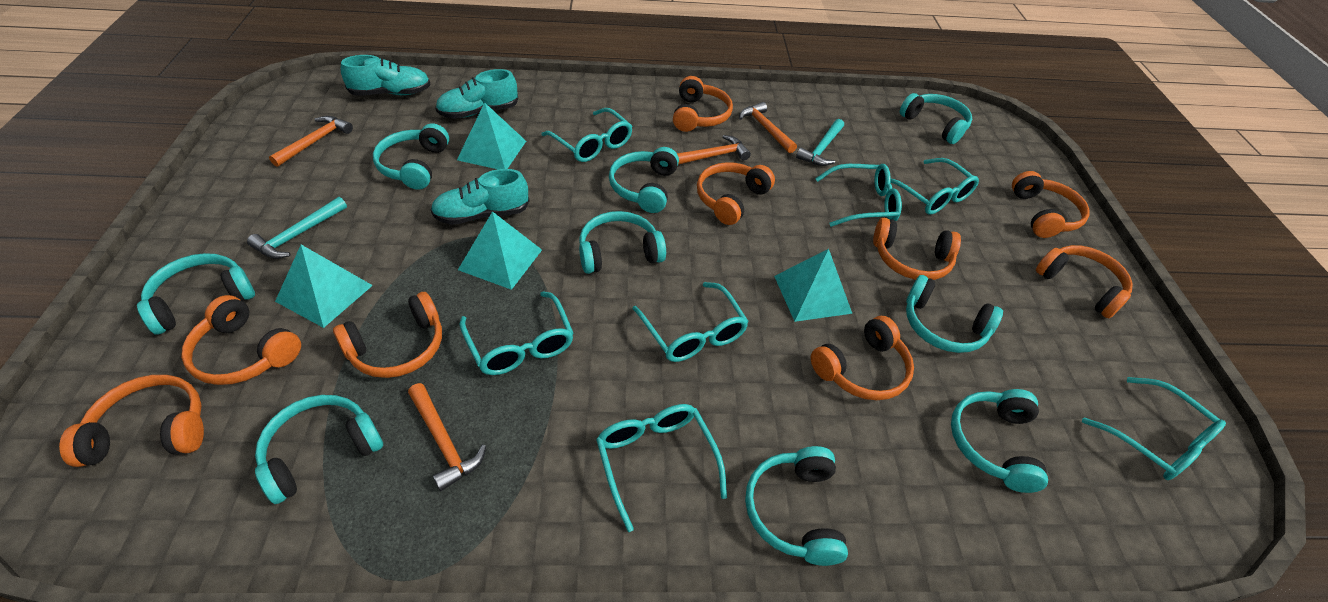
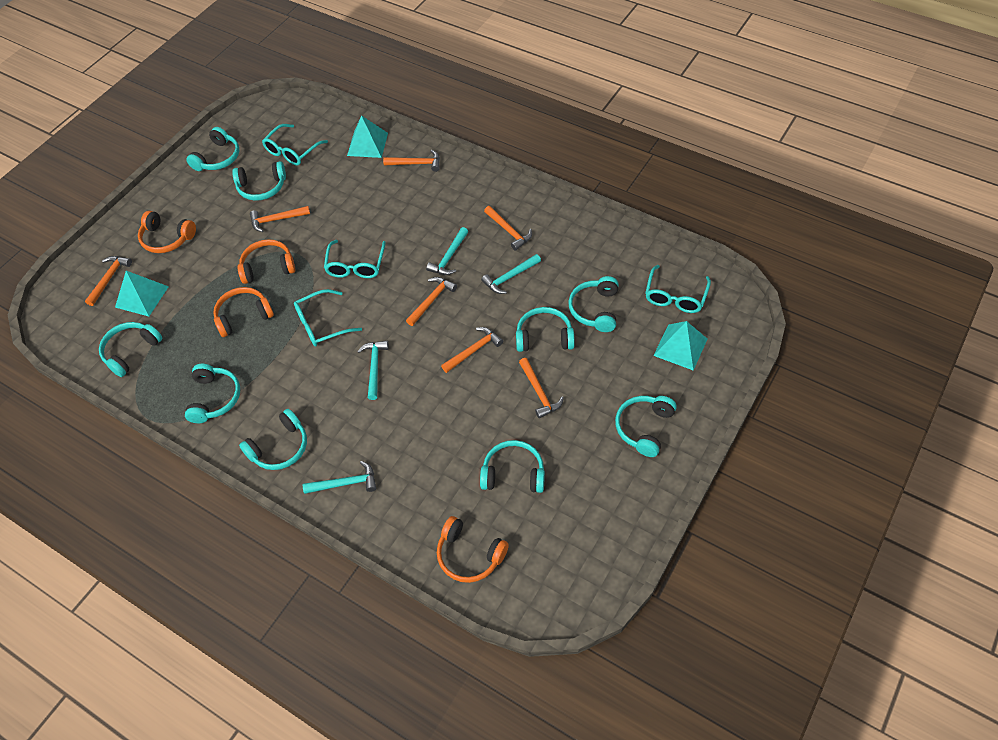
orange hammer: 4 -> 7
orange headphones: 9 -> 4
turquoise glasses: 7 -> 4
turquoise hammer: 2 -> 4
turquoise pyramid: 4 -> 3
turquoise shoe: 3 -> 0

